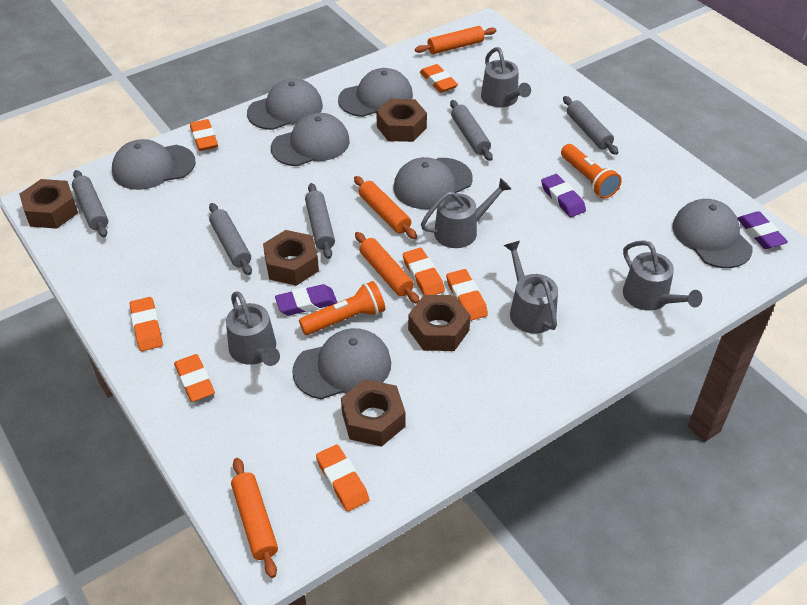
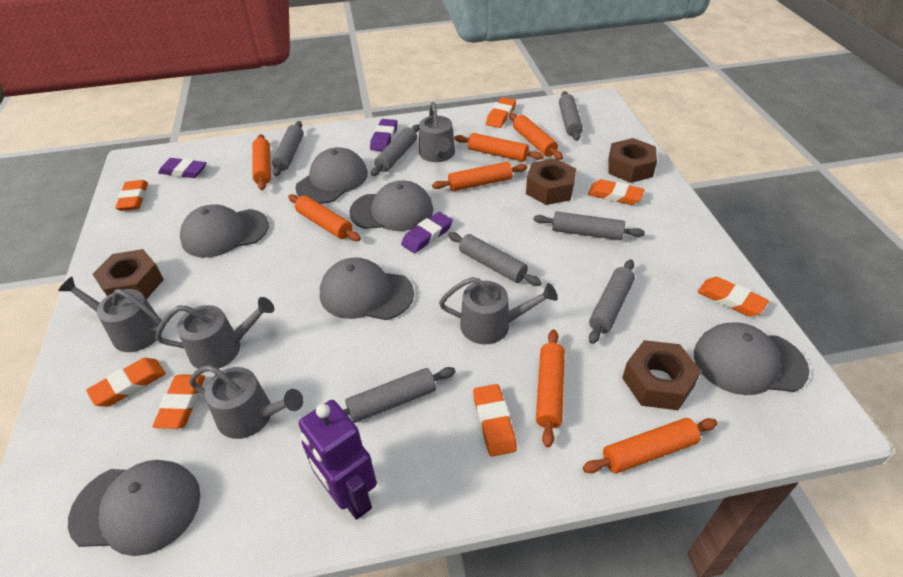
brown nut: 5 -> 4
grey cap: 7 -> 6
grey rolling pin: 5 -> 7
orange flashlight: 2 -> 0
orange rolling pin: 4 -> 7
purple robot: 0 -> 1

